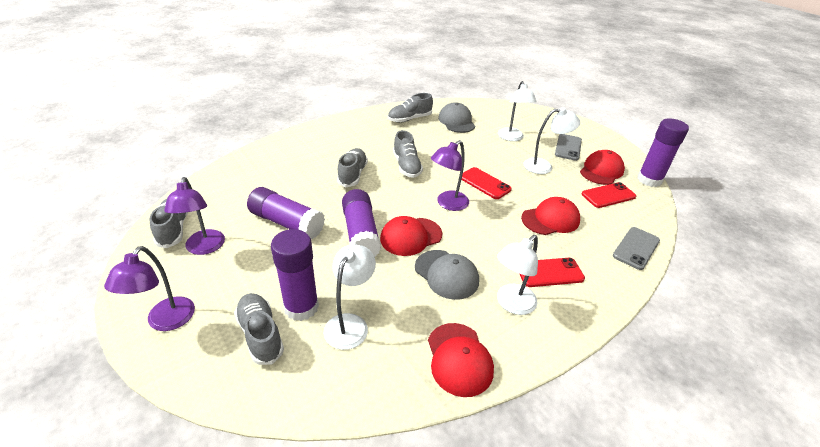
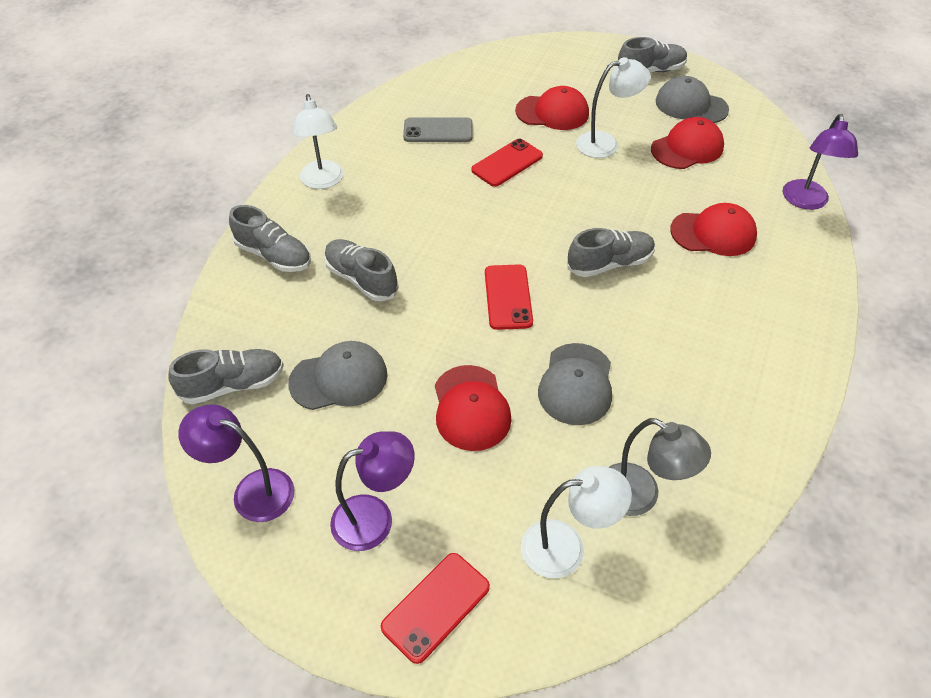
grey cap: 2 -> 3
grey lamp: 0 -> 1
grey phone: 2 -> 1
purple glue stick: 4 -> 0
white lamp: 4 -> 3

